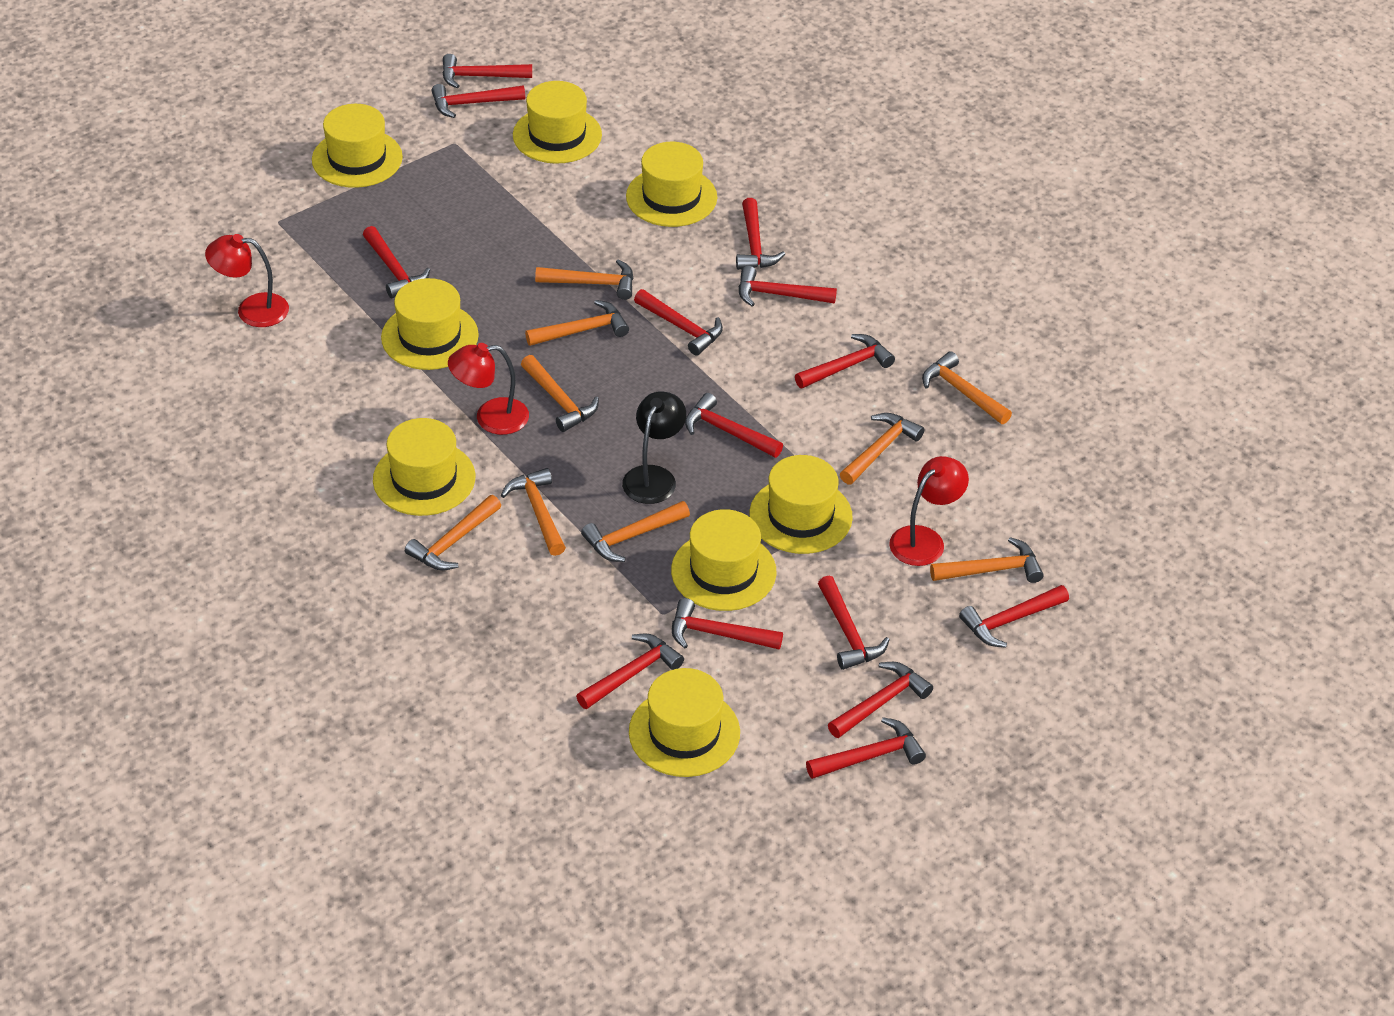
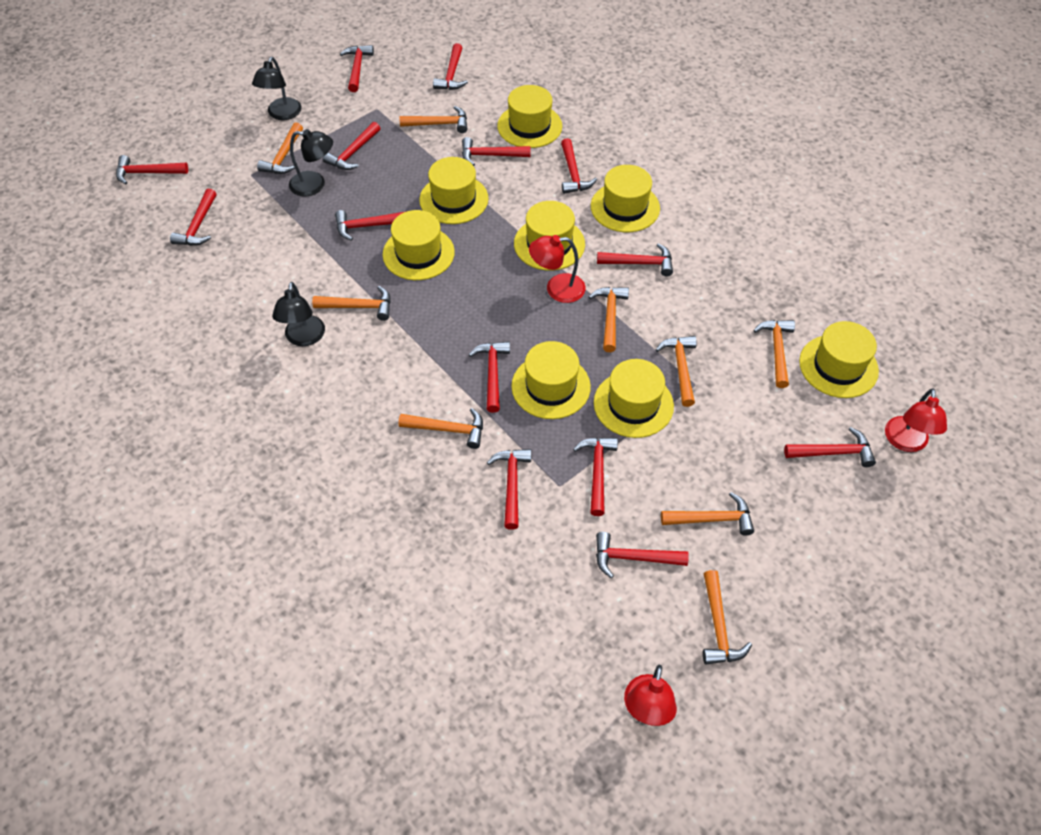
black lamp: 1 -> 3

